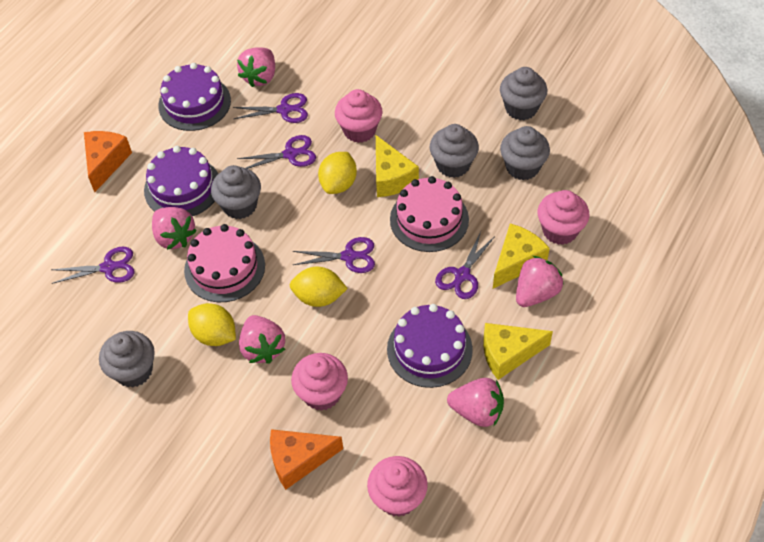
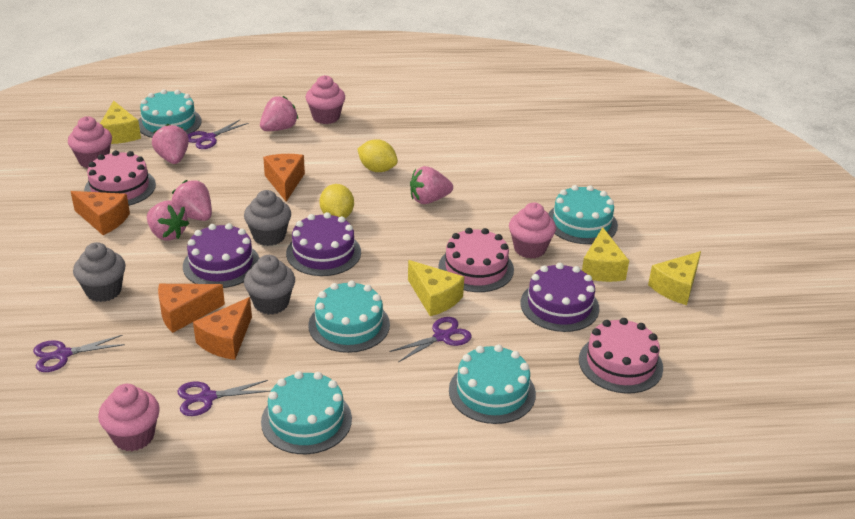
grey cupcake: 5 -> 3
orange cheese: 2 -> 4
pink cake: 2 -> 3
purple scissors: 5 -> 4
turquoise cake: 0 -> 5
yellow cheese: 3 -> 4
yellow lemon: 3 -> 2

